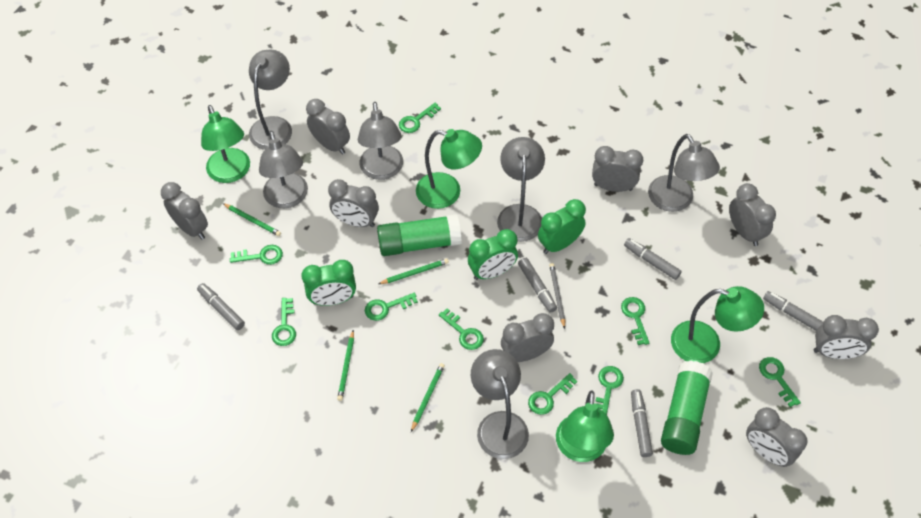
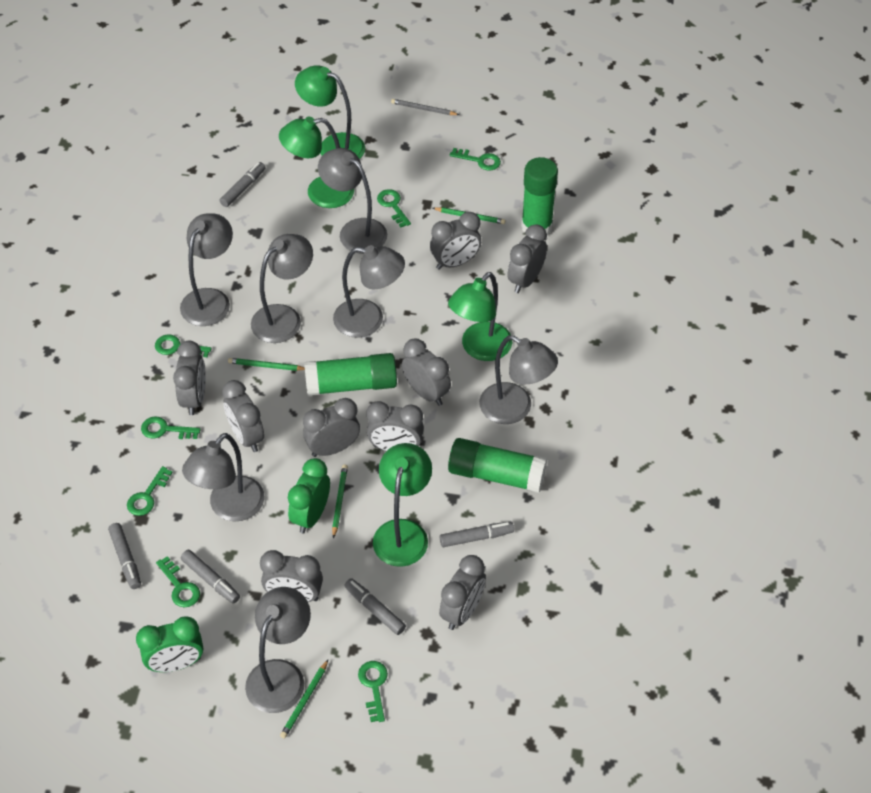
green clock: 3 -> 2
green glue stick: 2 -> 3
green key: 9 -> 7
grey clock: 8 -> 9
grey lamp: 6 -> 7

